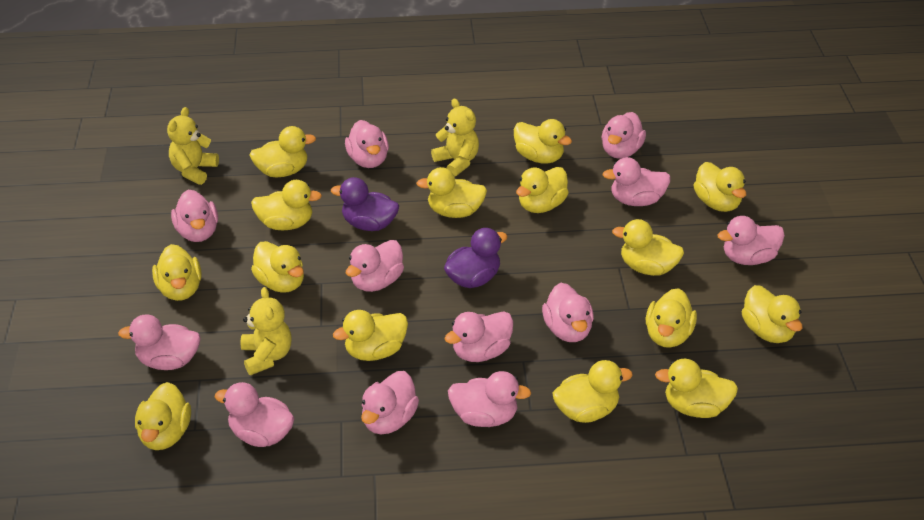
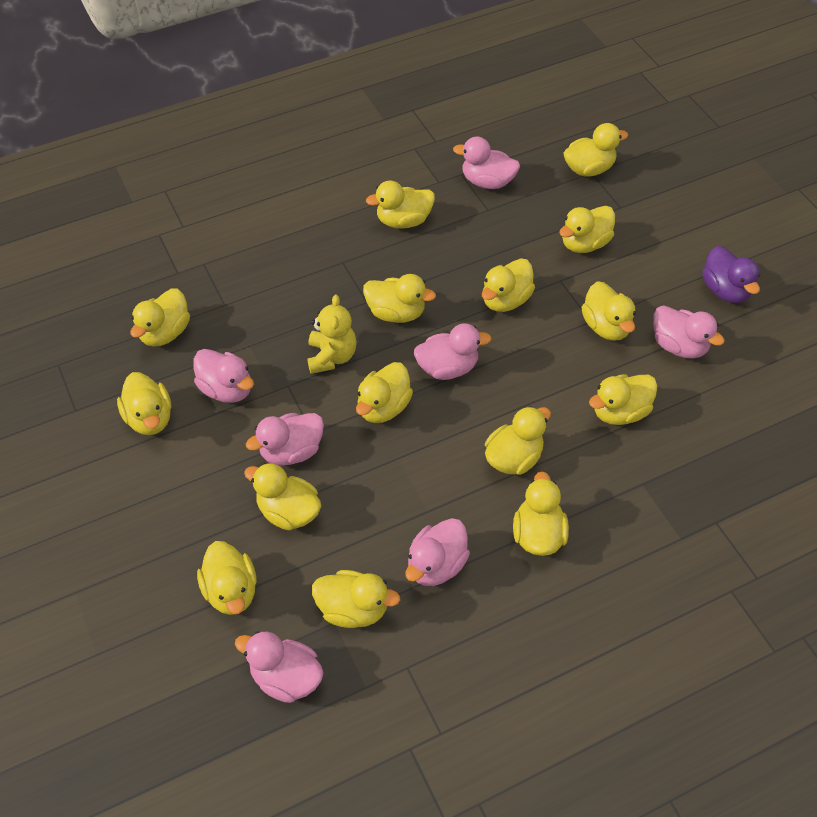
pink duck: 12 -> 7
purple duck: 2 -> 1
yellow teddy bear: 3 -> 1

